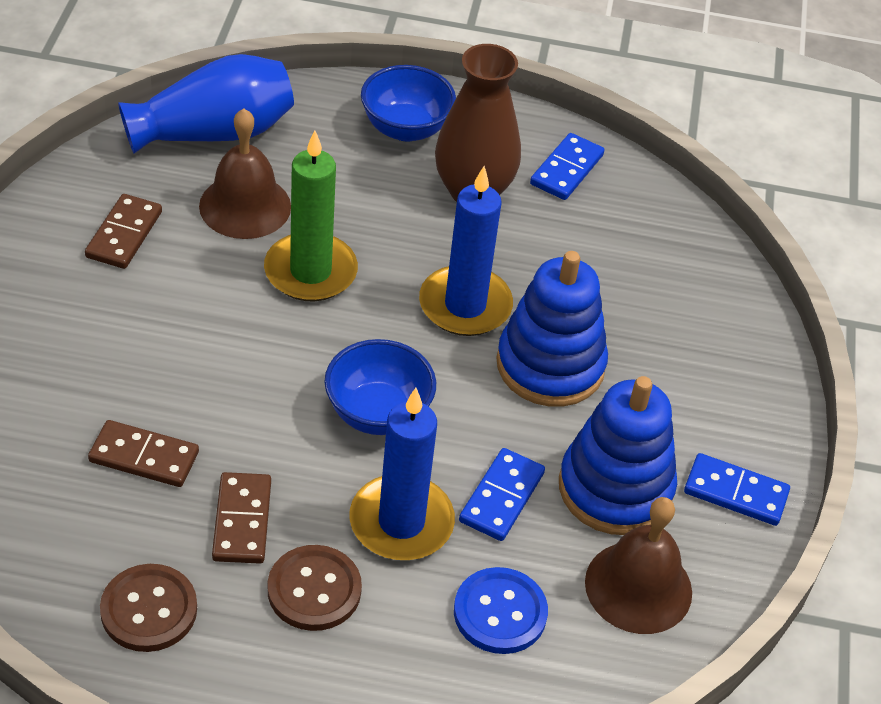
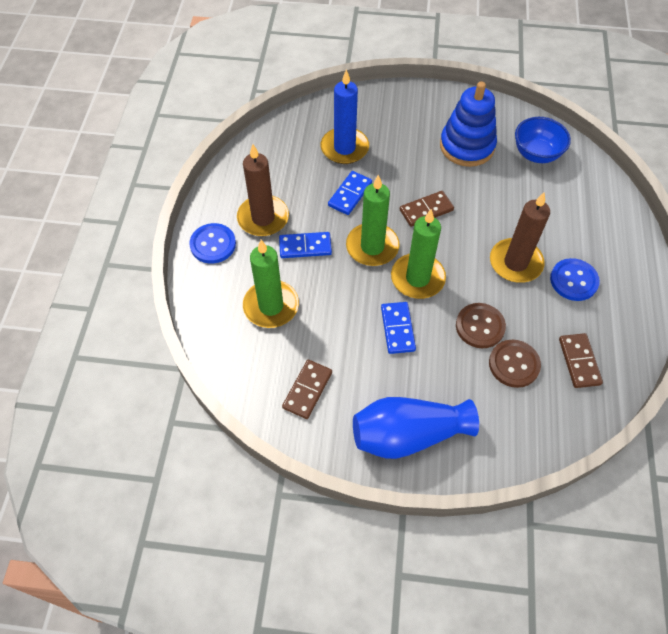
blue bowl: 2 -> 1
blue button: 1 -> 2
blue candle: 2 -> 1
blue stacking toy: 2 -> 1
brown bell: 2 -> 0
brown candle: 0 -> 2
brown vase: 1 -> 0
green candle: 1 -> 3

